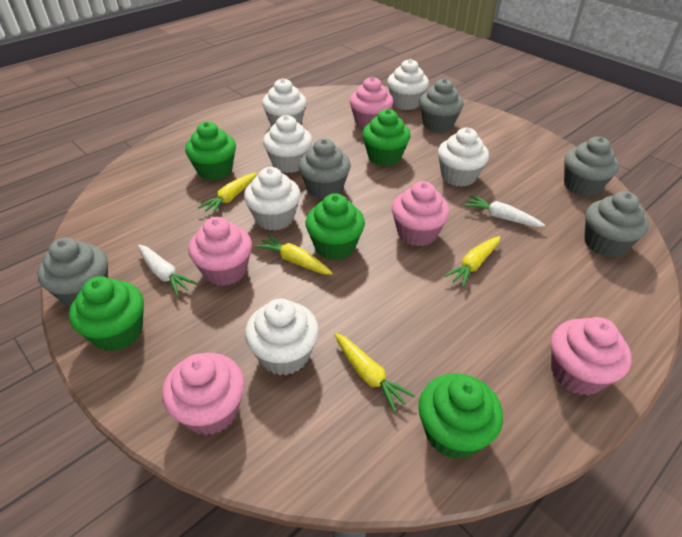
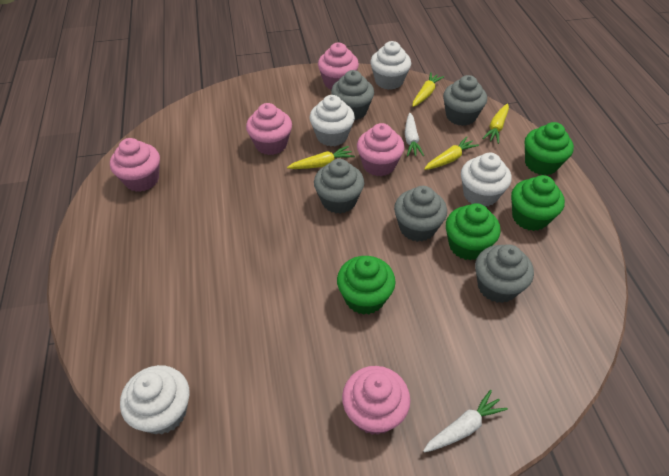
green cupcake: 5 -> 4
white cupcake: 6 -> 4

